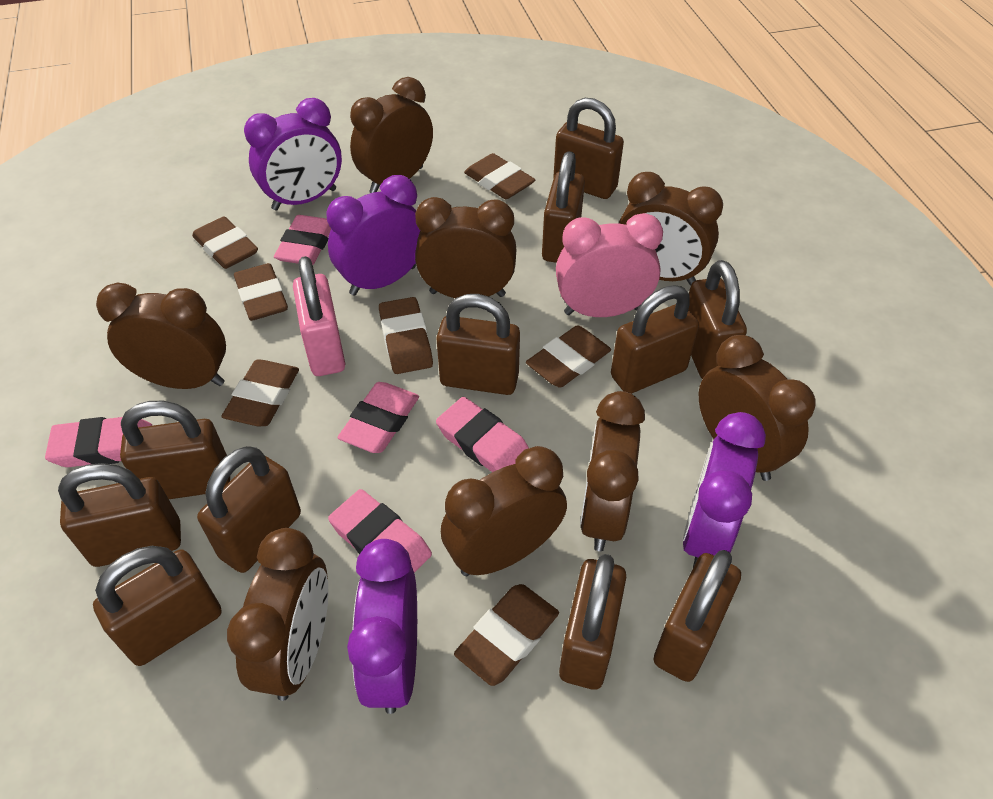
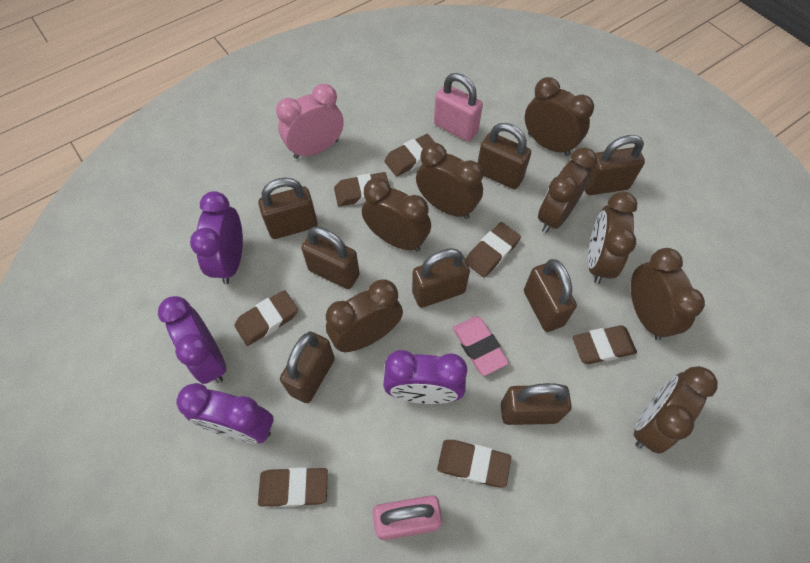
brown padlock: 11 -> 8
pink eraser: 5 -> 1
pink padlock: 1 -> 2

